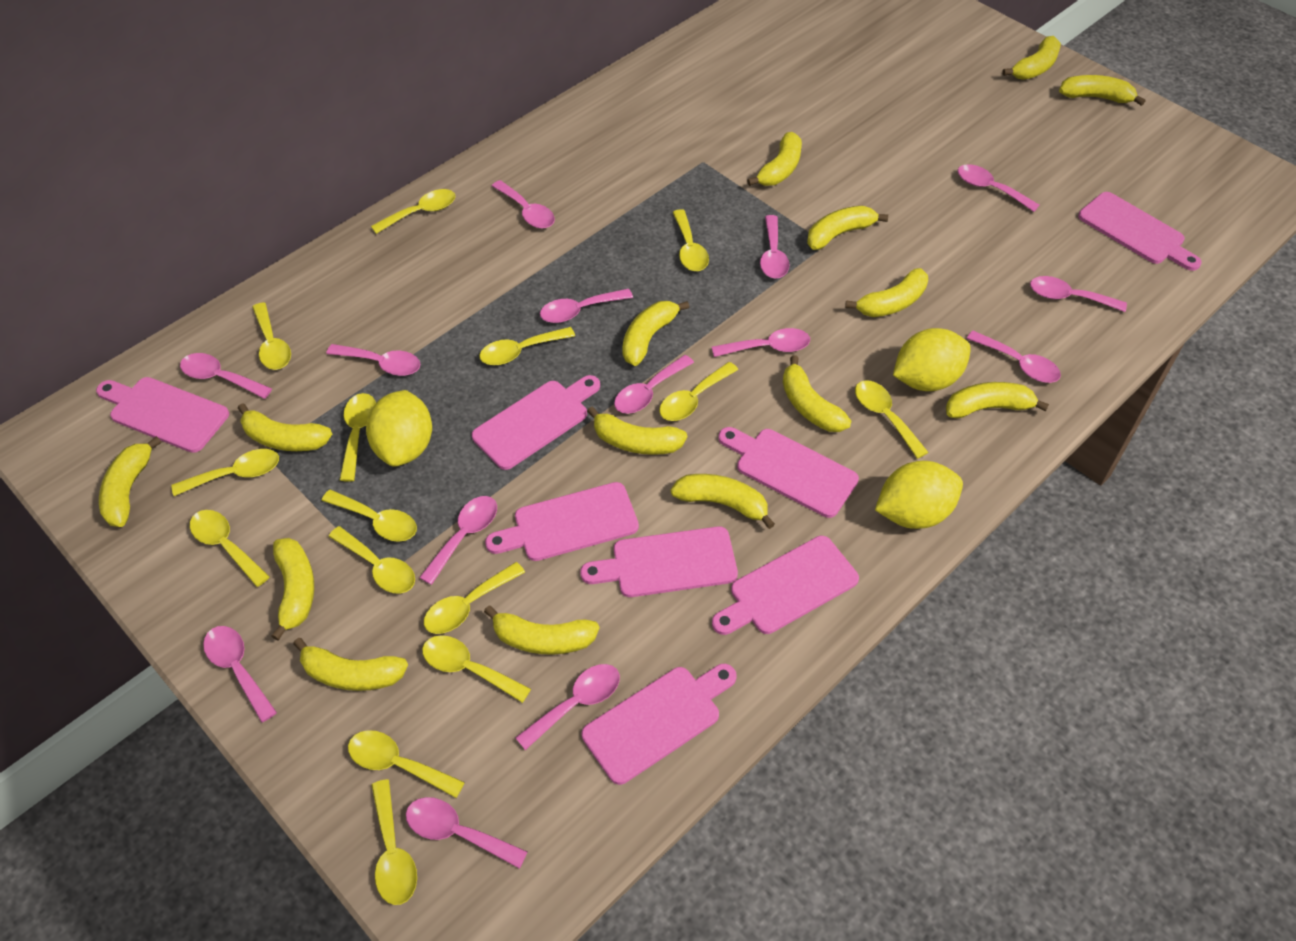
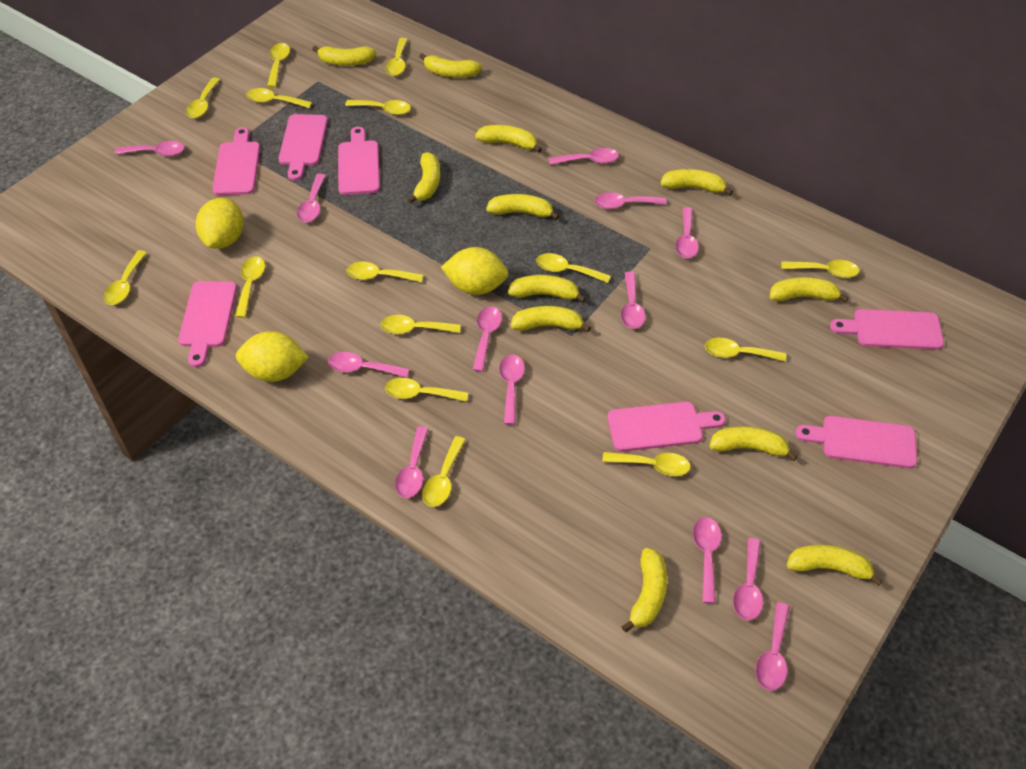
pink cutting board: 8 -> 7
pink spoon: 14 -> 13
yellow banana: 15 -> 12

